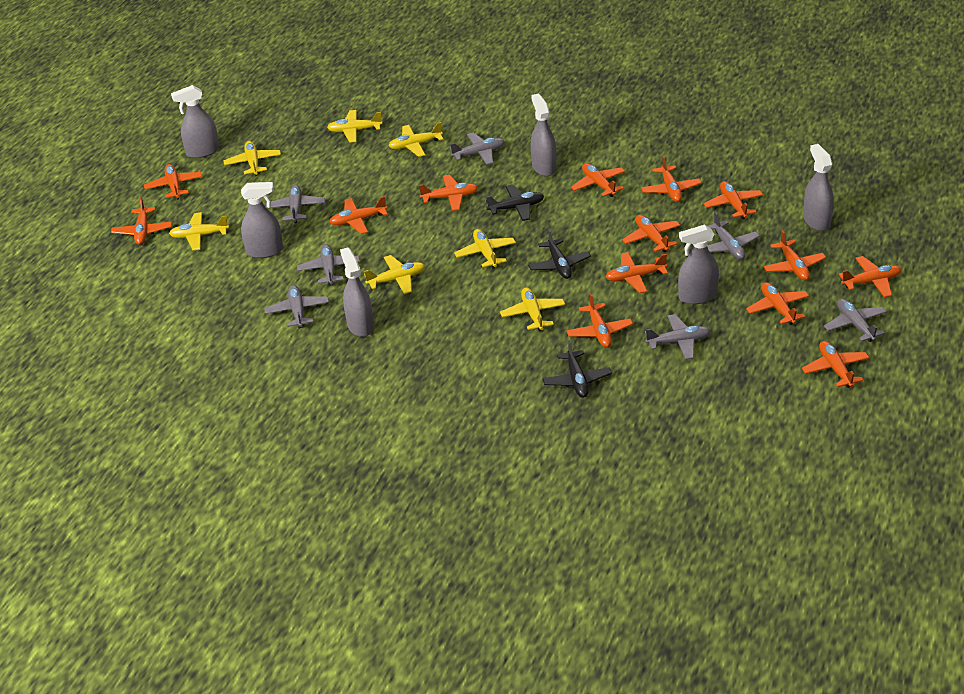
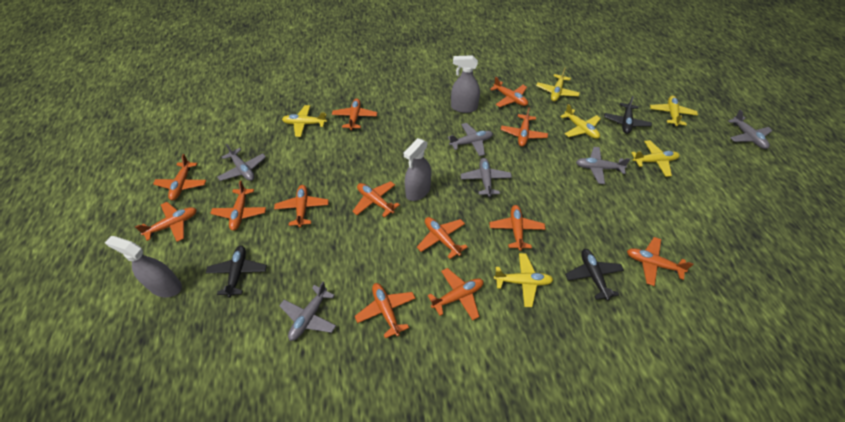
grey plane: 7 -> 6
grey spray bottle: 6 -> 3
orange plane: 14 -> 13
yellow plane: 7 -> 6

